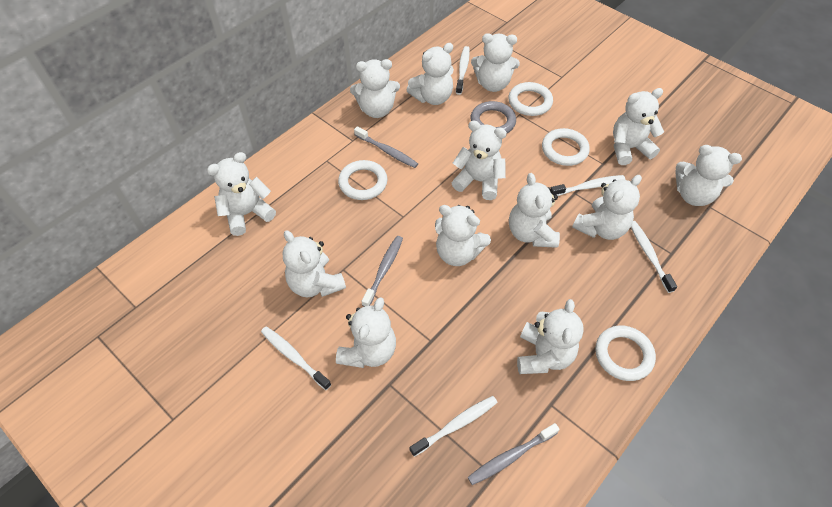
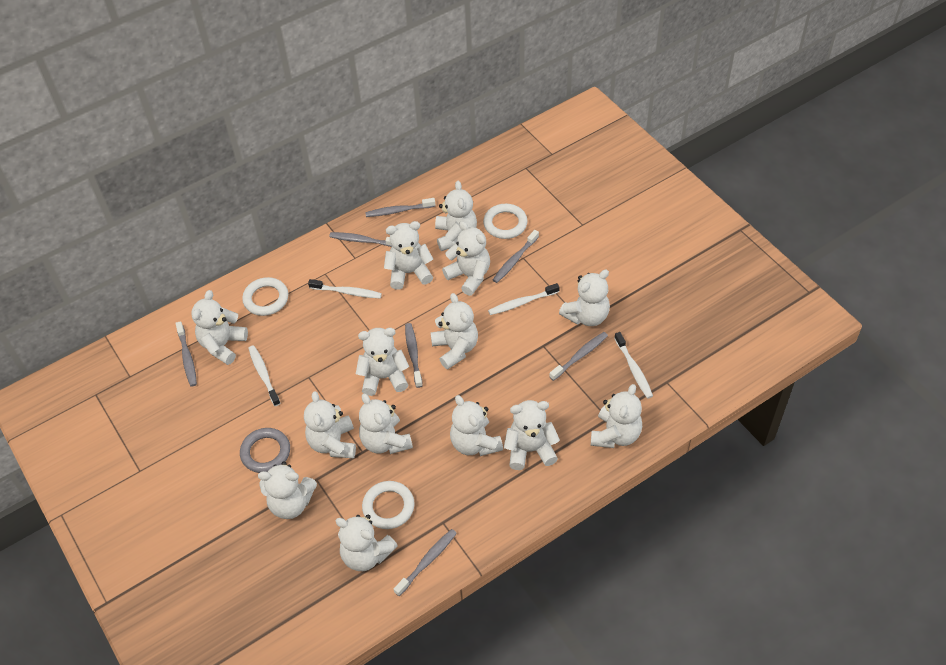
grey toothbrush: 3 -> 7
white ring: 4 -> 3
white teddy bear: 13 -> 14
white toothbrush: 5 -> 4

